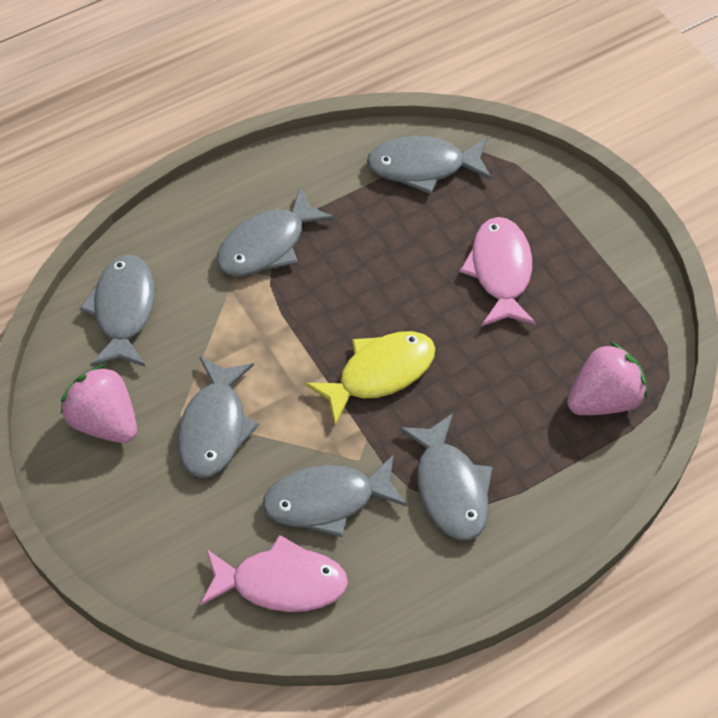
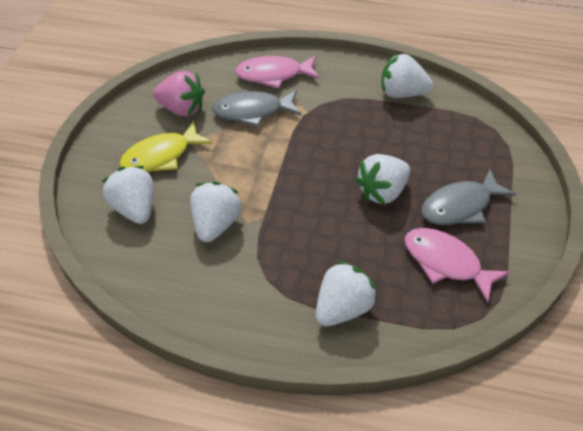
grey fish: 6 -> 2
pink strawberry: 2 -> 1
white strawberry: 0 -> 5

